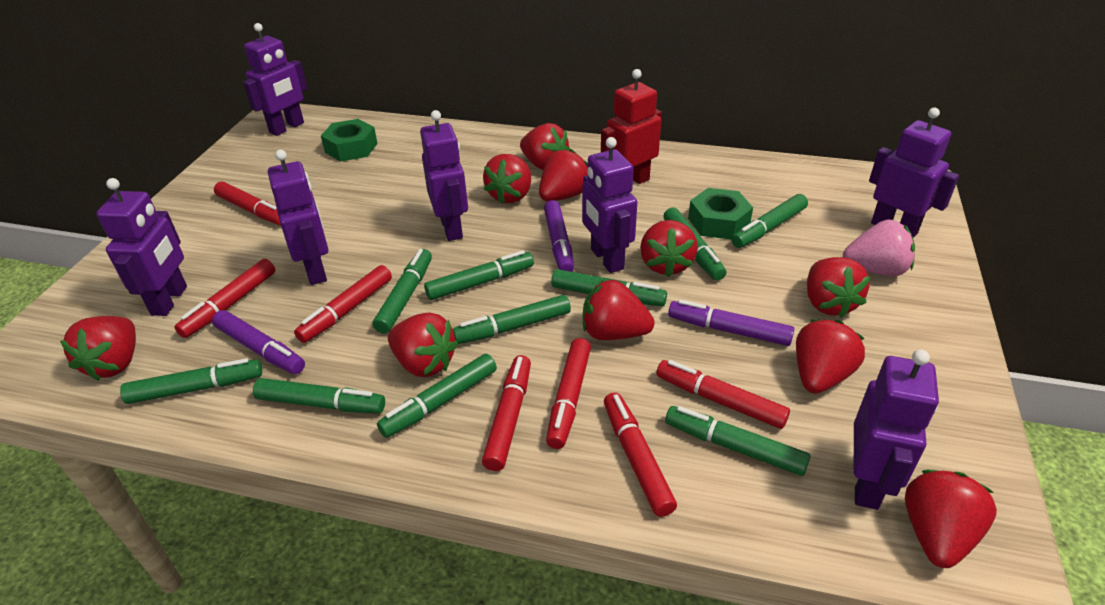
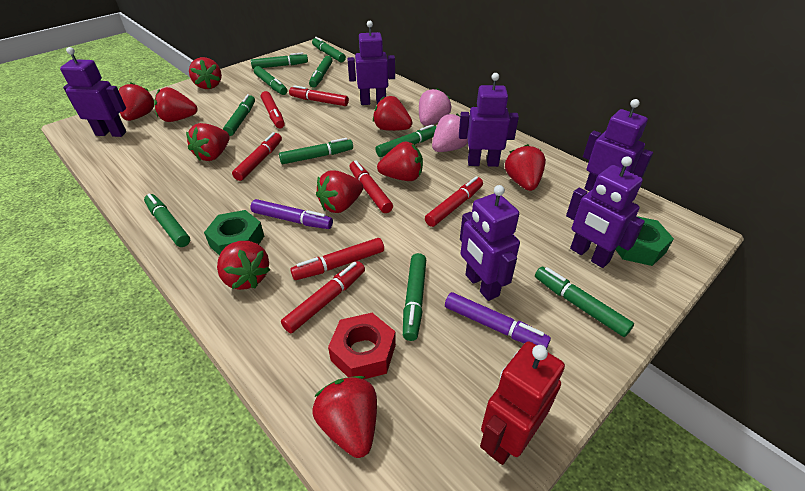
pink strawberry: 1 -> 2
purple marker: 3 -> 2
purple robot: 7 -> 6
red nut: 0 -> 1

